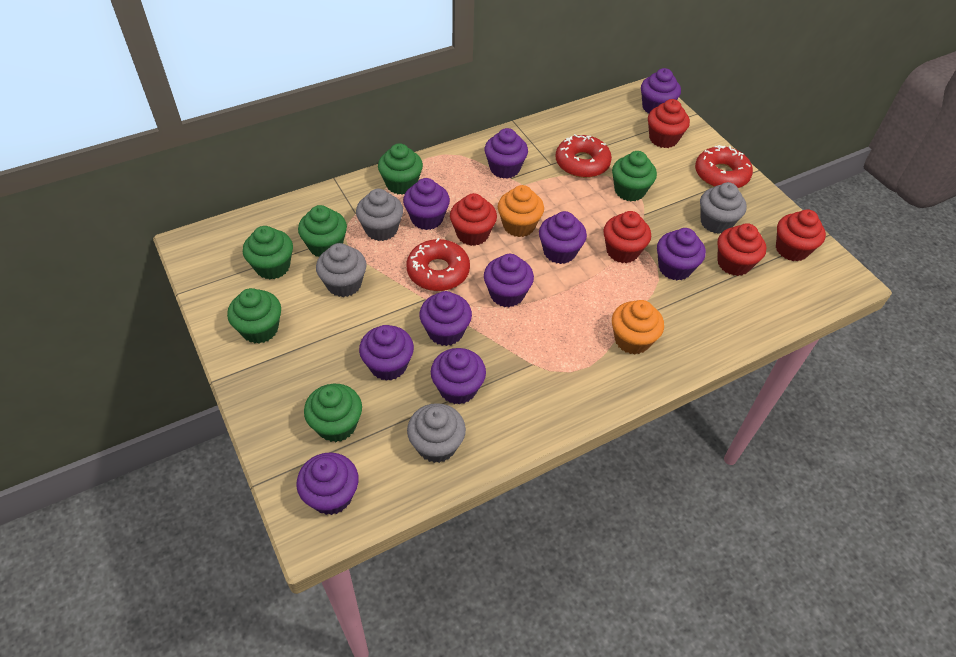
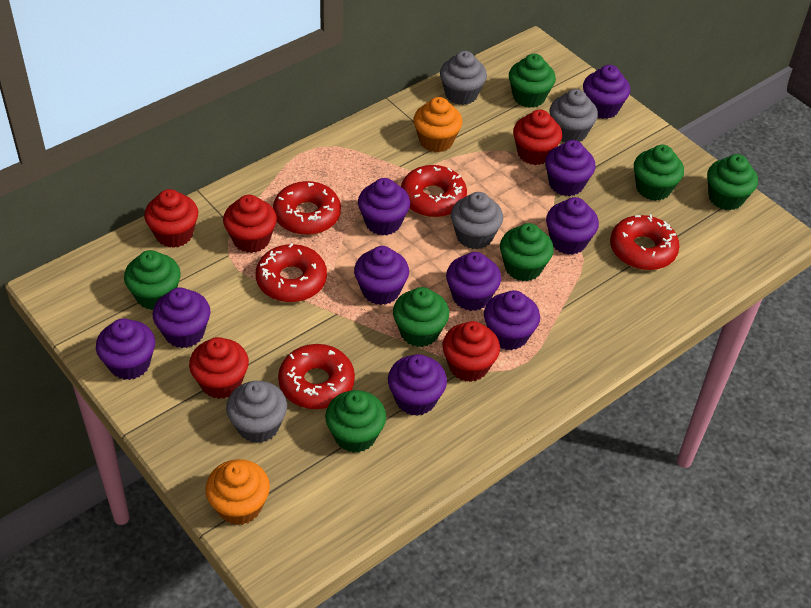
green cupcake: 6 -> 7
red donut: 3 -> 5

